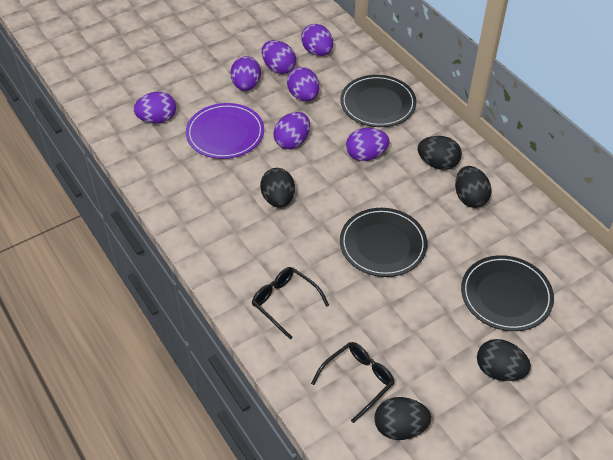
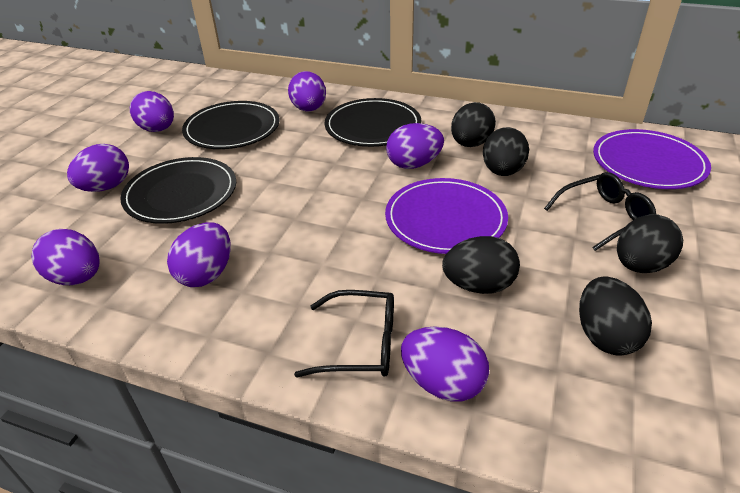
purple plate: 1 -> 2

